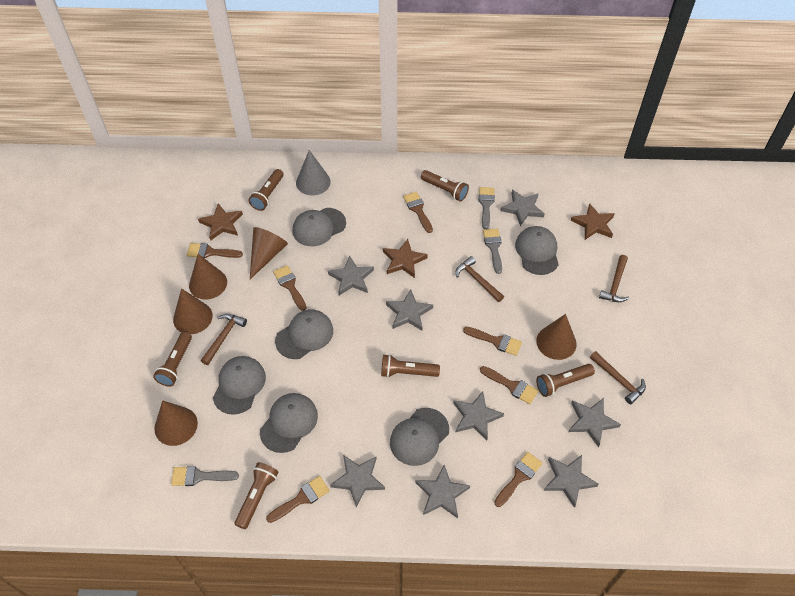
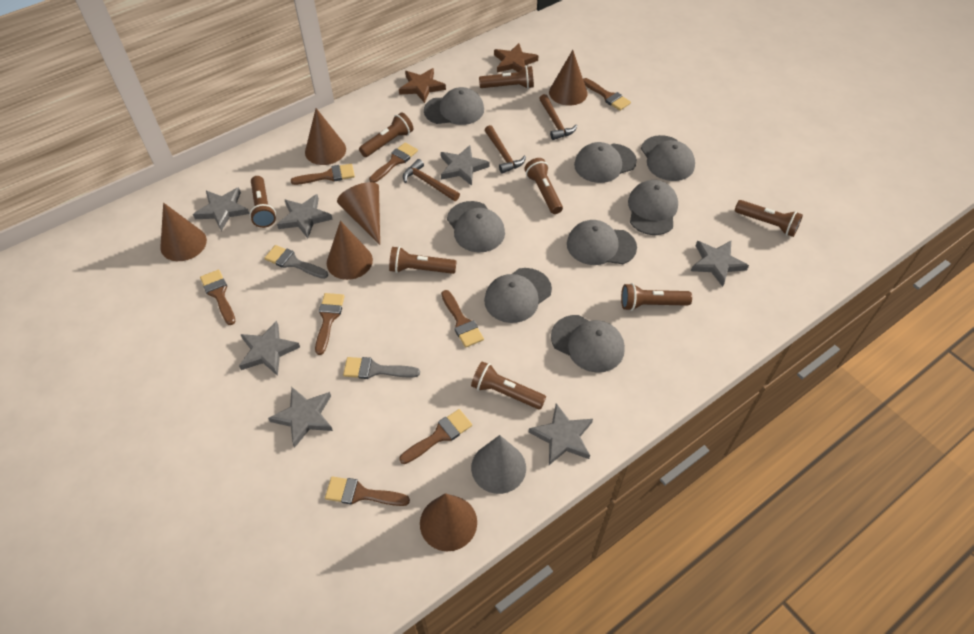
brown brush: 7 -> 8
brown cone: 5 -> 6
brown flashlight: 6 -> 8
brown hammer: 4 -> 3
brown star: 3 -> 2
grey brush: 3 -> 2
grey cap: 6 -> 8
grey star: 8 -> 7

